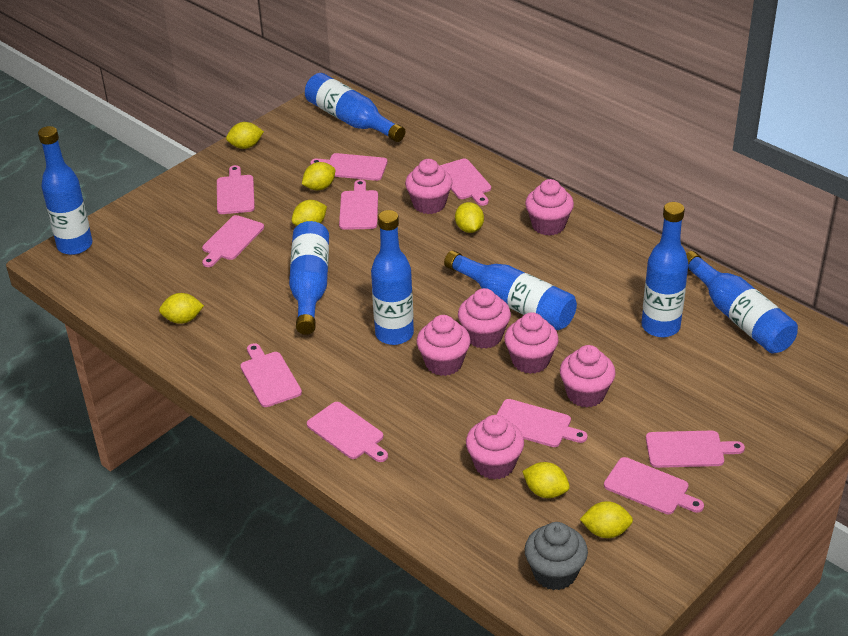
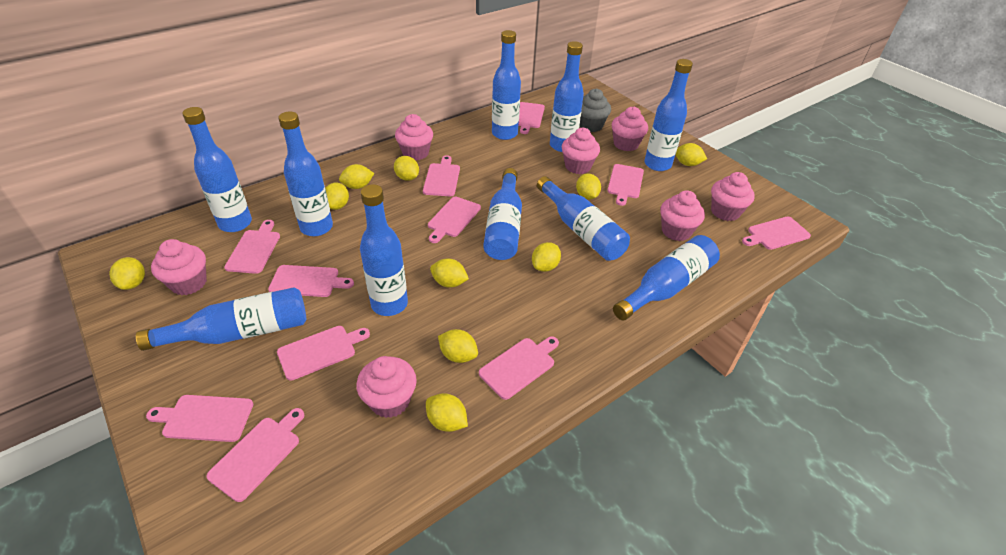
blue bottle: 7 -> 10
pink cutting board: 10 -> 11
yellow lemon: 7 -> 10

